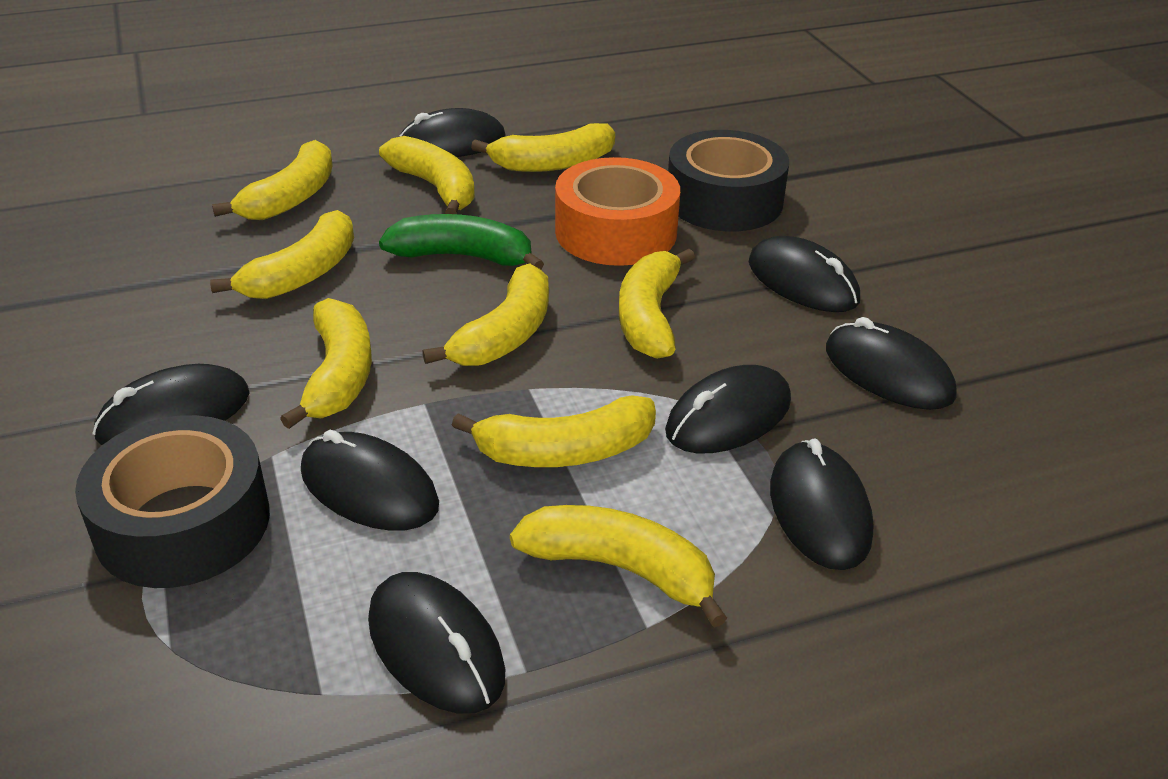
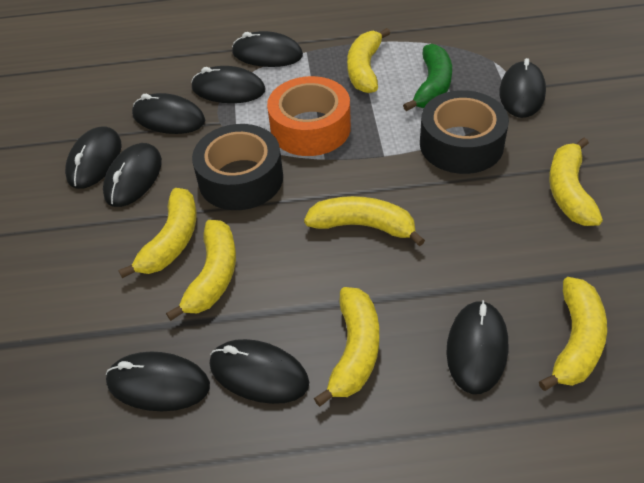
black mouse: 8 -> 9
yellow banana: 9 -> 7

